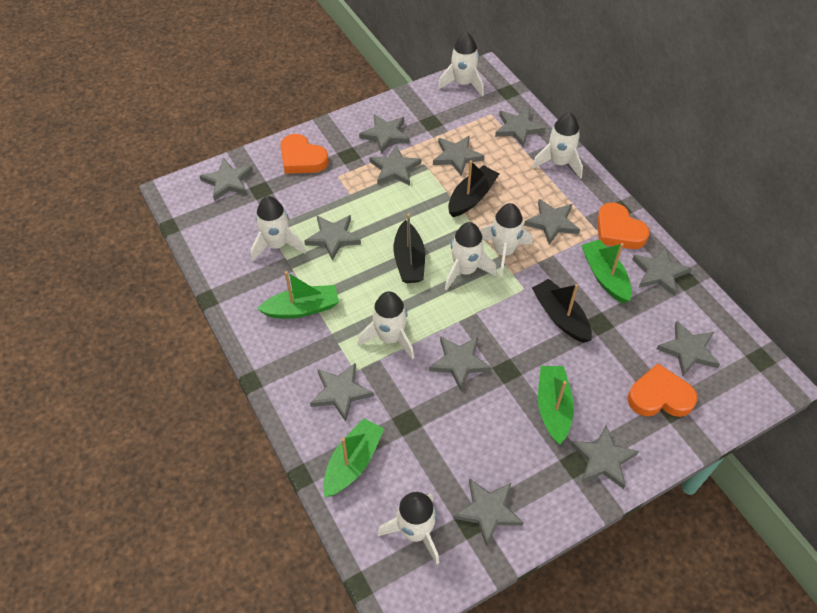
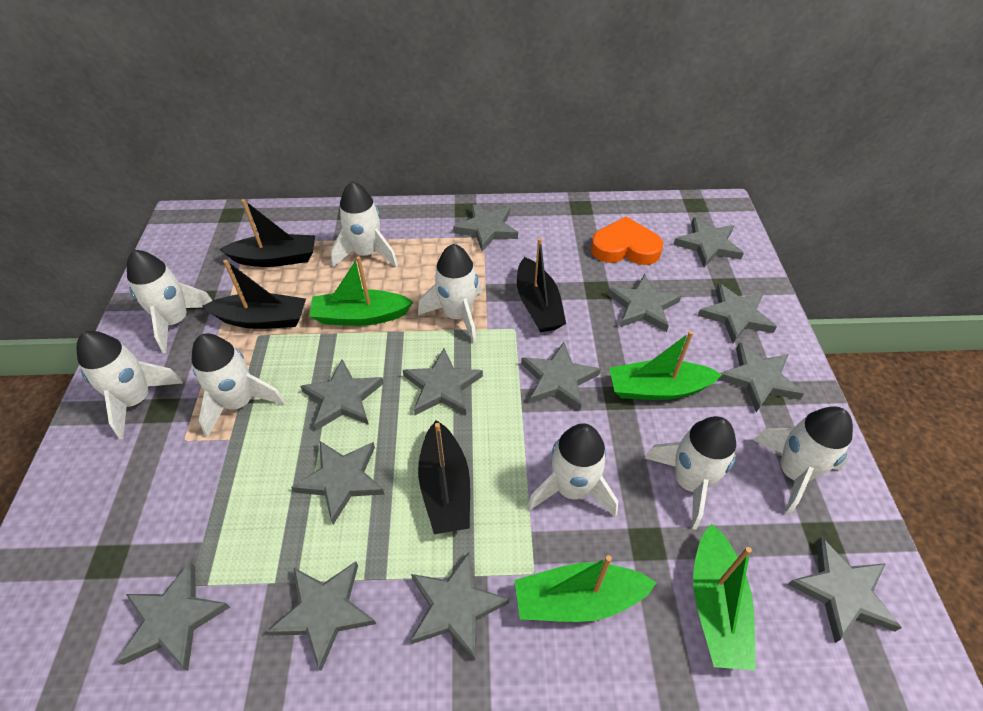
black boat: 3 -> 4
orange heart: 3 -> 1
white rocket: 7 -> 8

